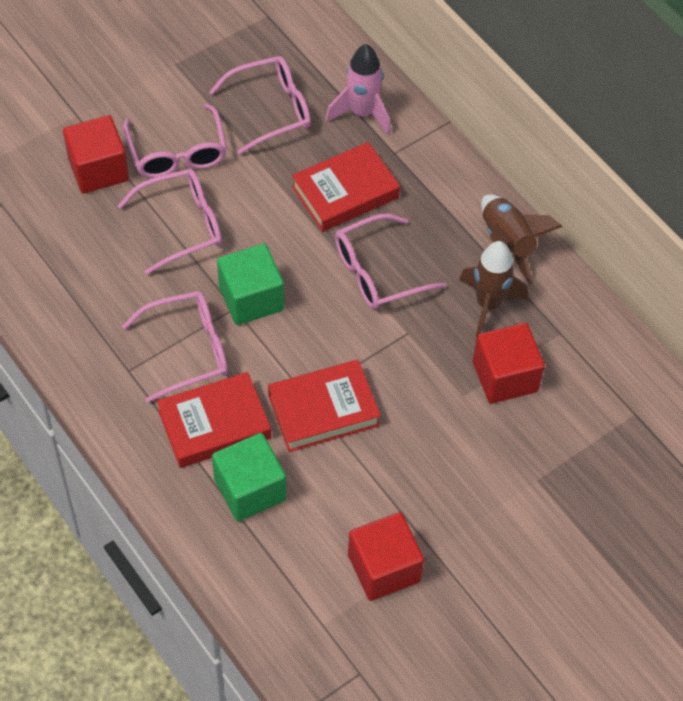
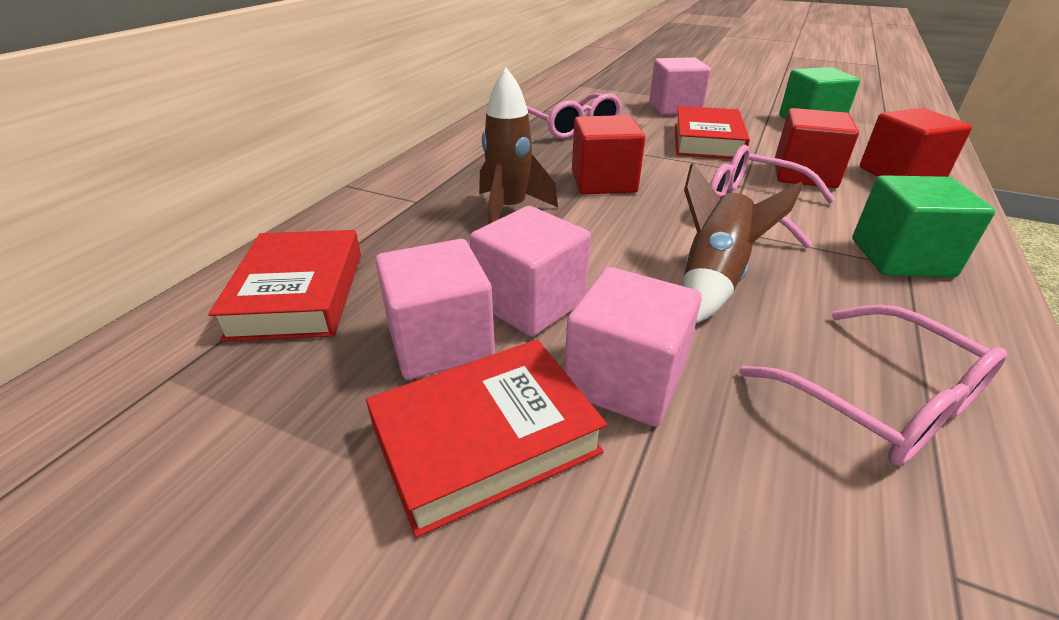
pink cube: 0 -> 4
pink glasses: 5 -> 3
pink rocket: 1 -> 0

